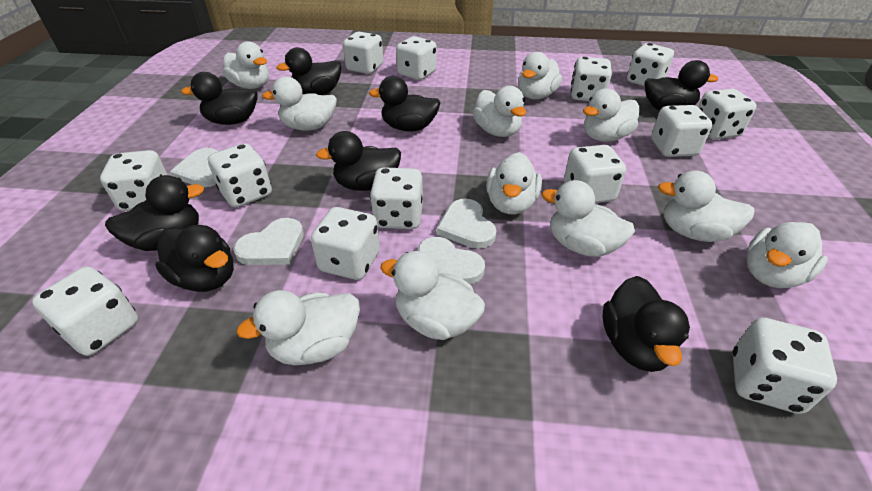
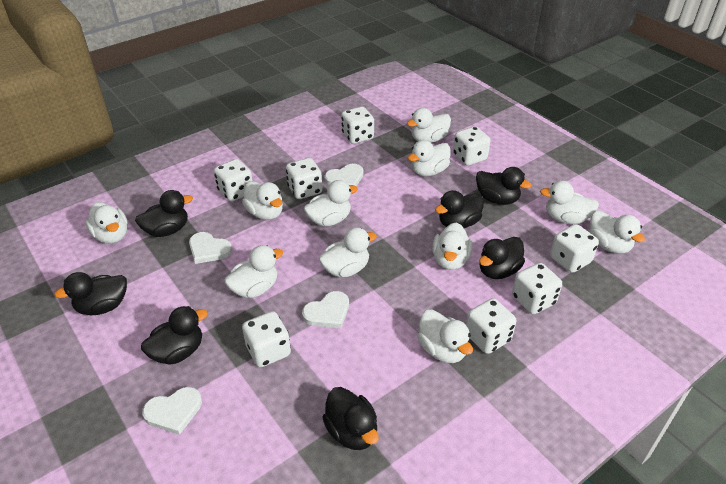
black duck: 8 -> 7
white dice: 13 -> 8

